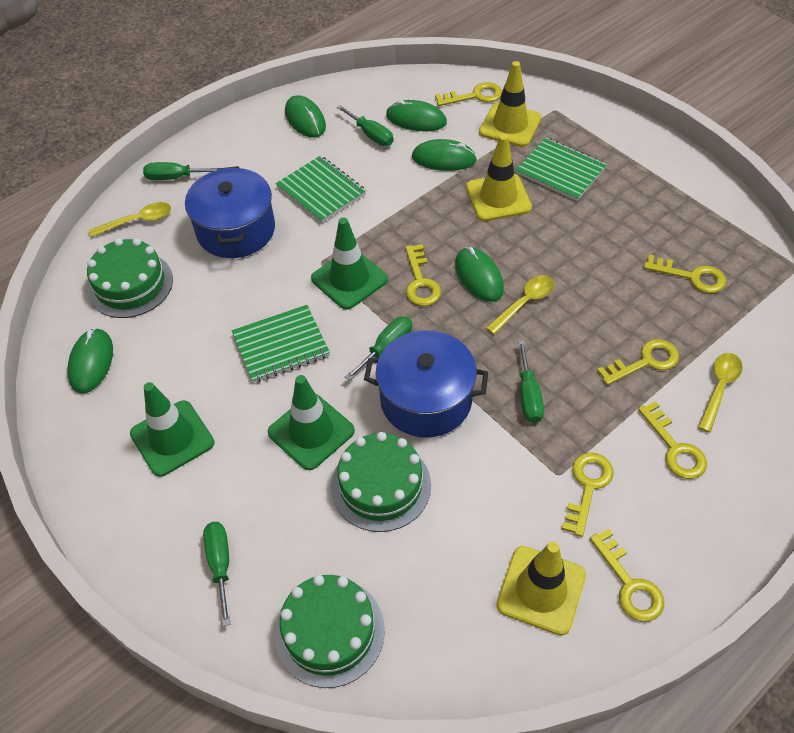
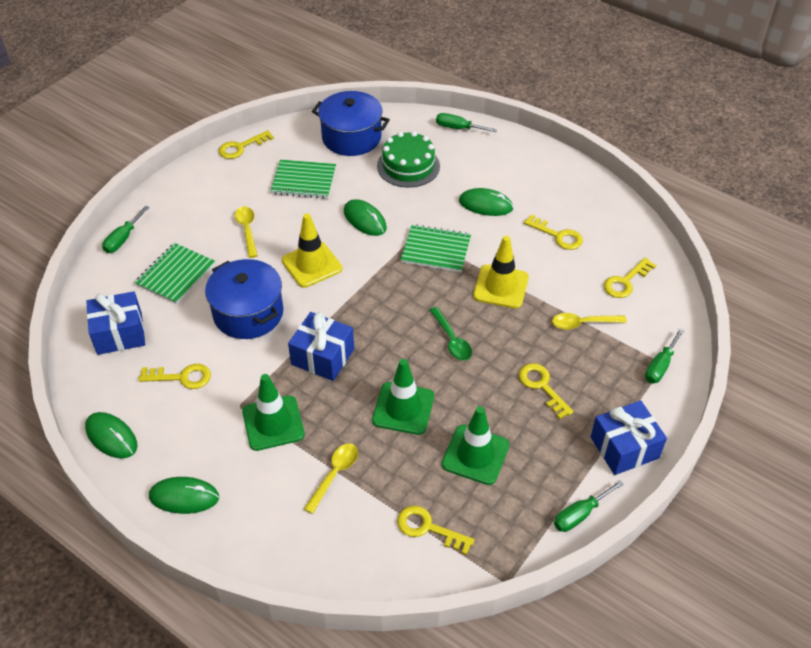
blue gift: 0 -> 3
green cake: 3 -> 1
green mouse: 5 -> 4
green screwdriver: 5 -> 4
green spoon: 0 -> 1
yellow key: 7 -> 6
yellow traffic cone: 3 -> 2

